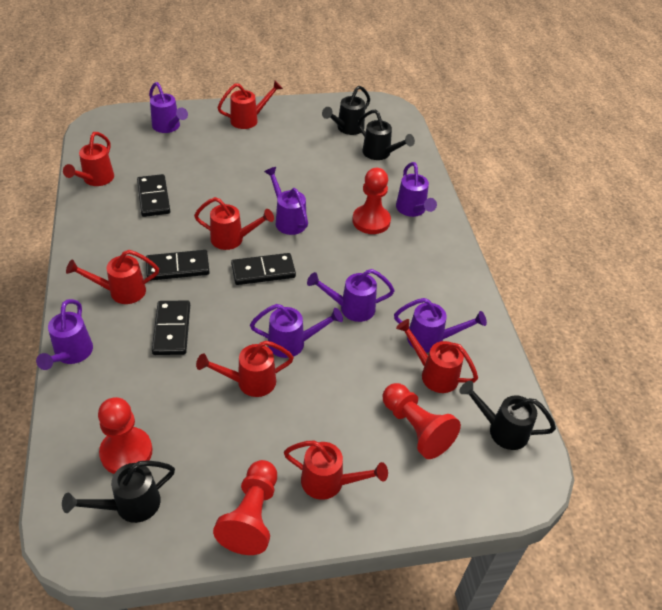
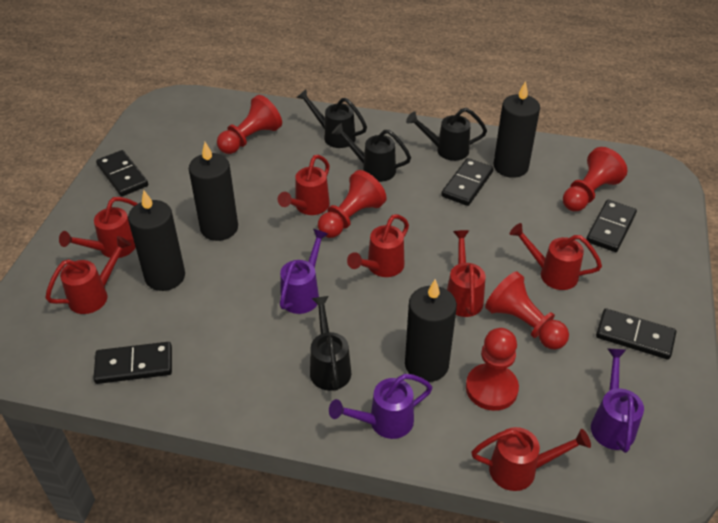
black candle: 0 -> 4
black domino: 4 -> 5
purple watering can: 7 -> 3
red pawn: 4 -> 5

